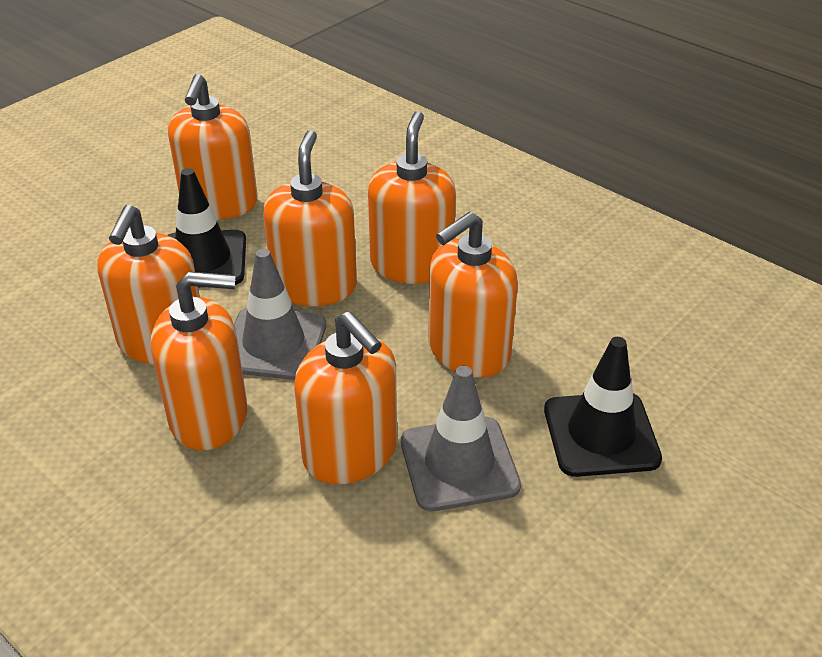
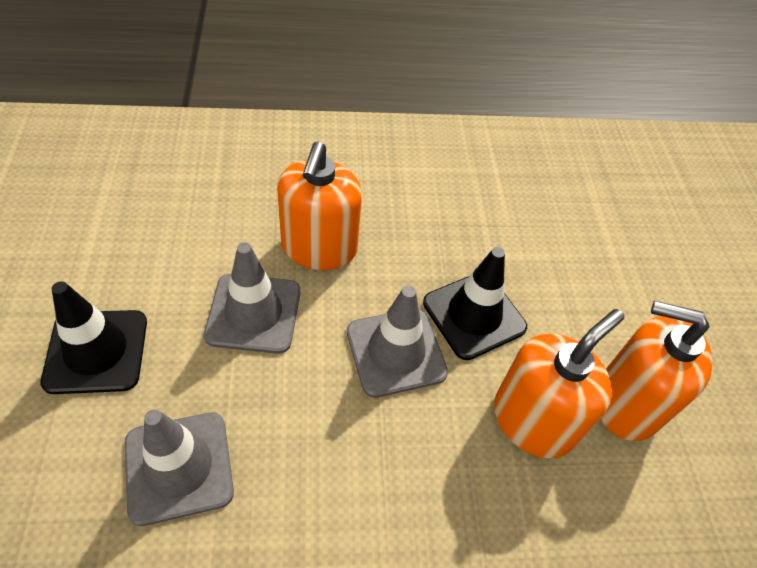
grey traffic cone: 2 -> 3
orange soap dispenser: 7 -> 3

